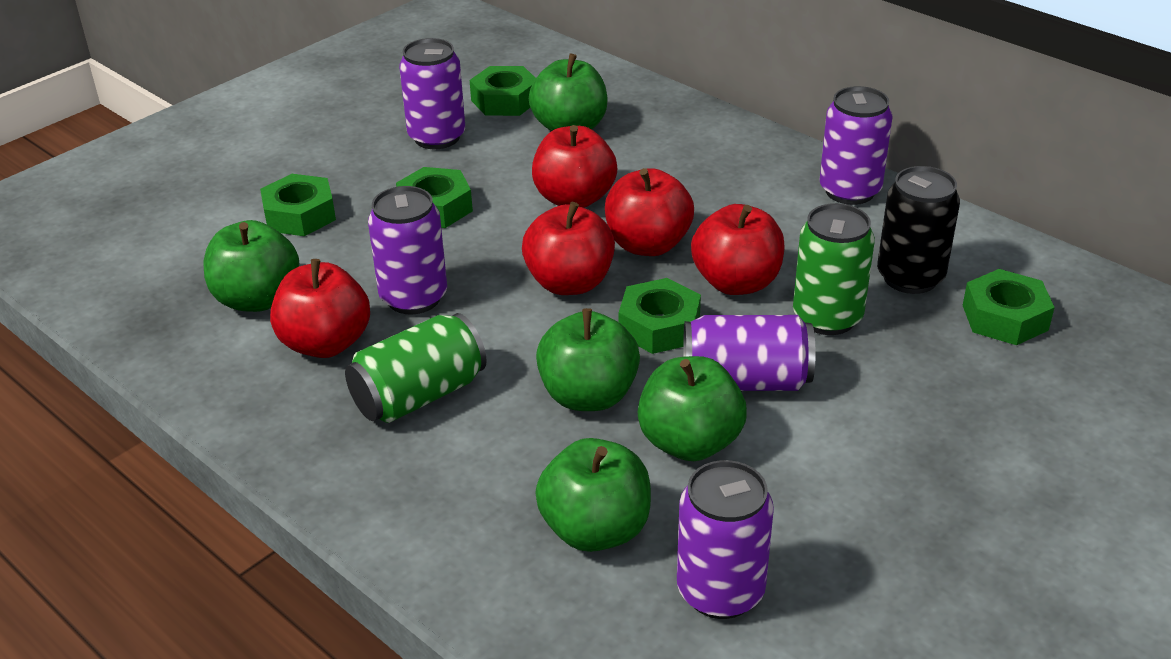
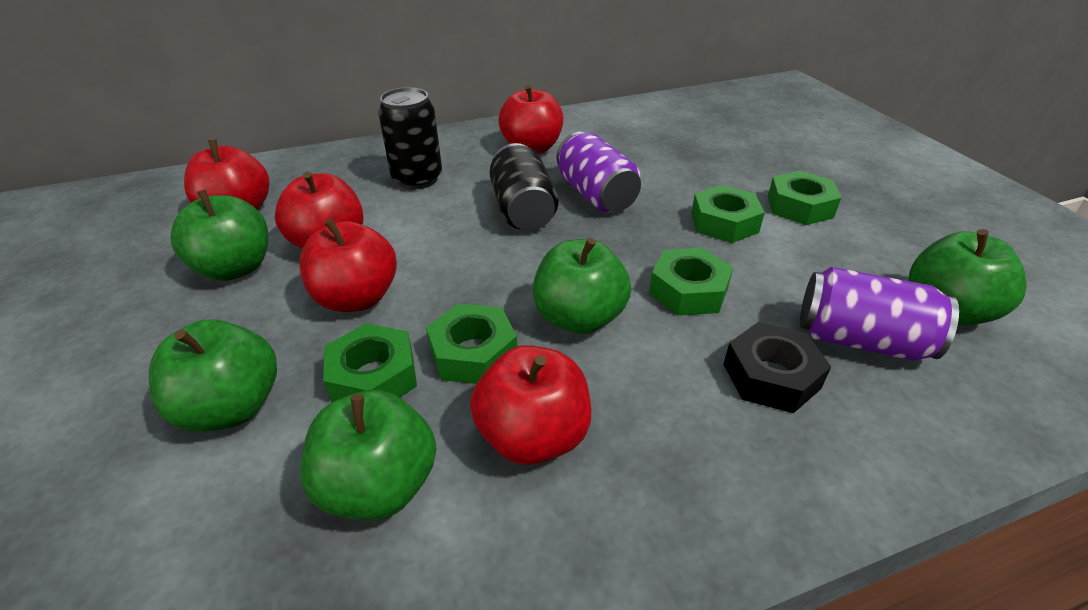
black can: 1 -> 2
black nut: 0 -> 1
green can: 2 -> 0
purple can: 5 -> 2

